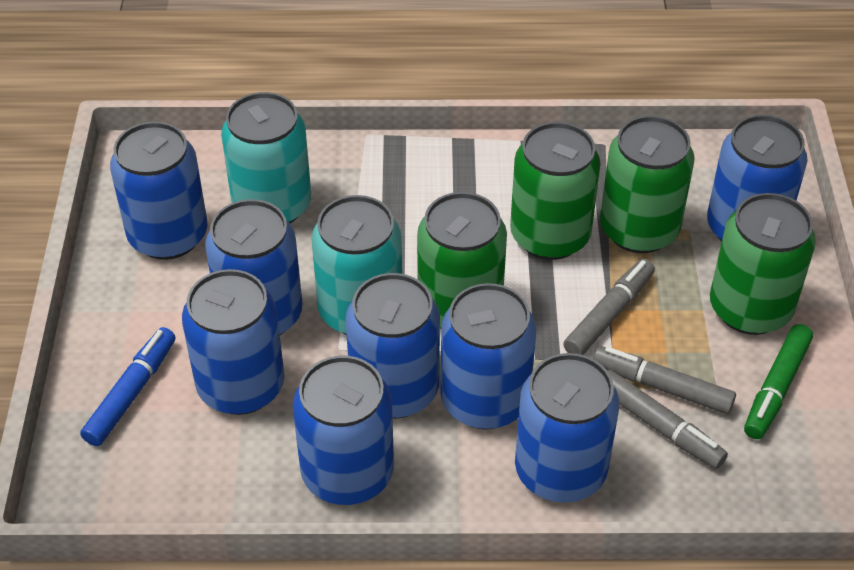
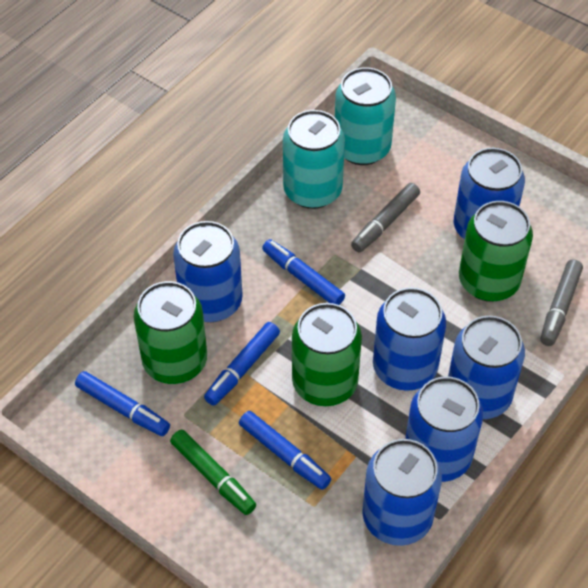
blue can: 8 -> 6
blue marker: 1 -> 4
green can: 4 -> 3
grey marker: 3 -> 2

